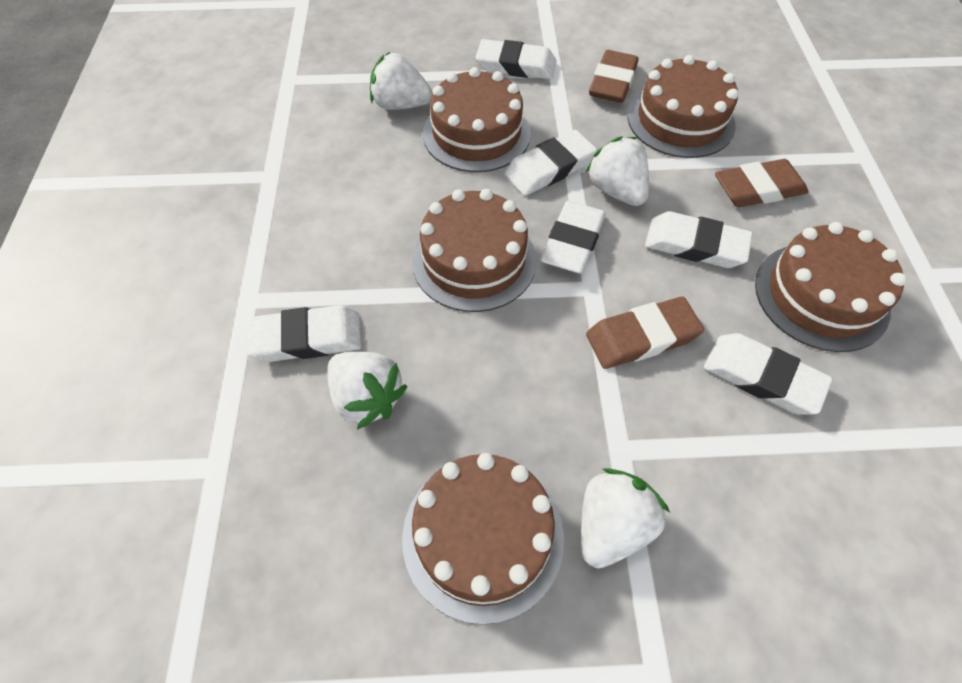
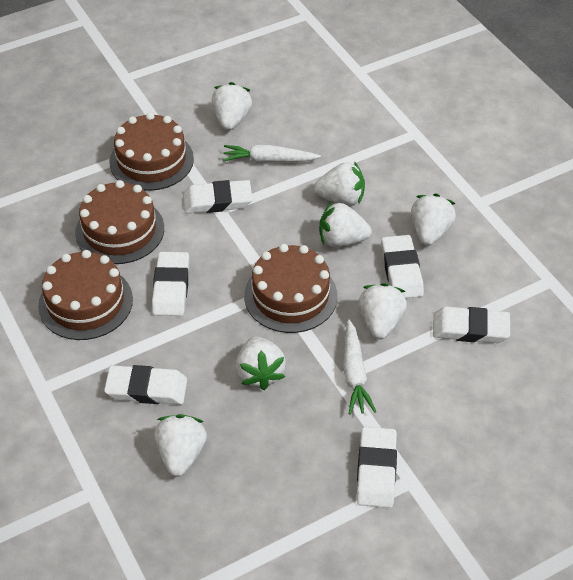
brown cake: 5 -> 4
brown eraser: 3 -> 0
white carrot: 0 -> 2
white strawberry: 4 -> 7

